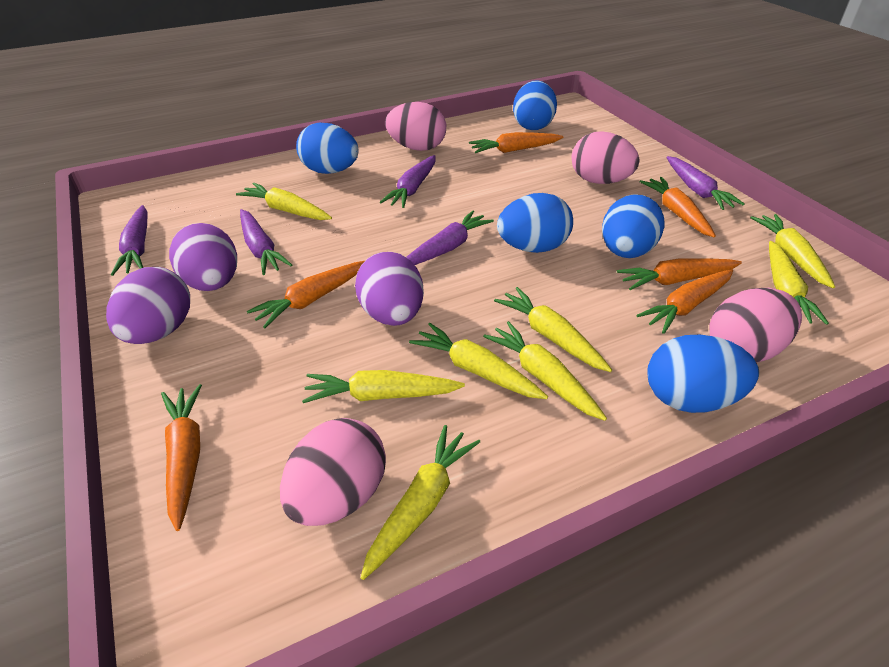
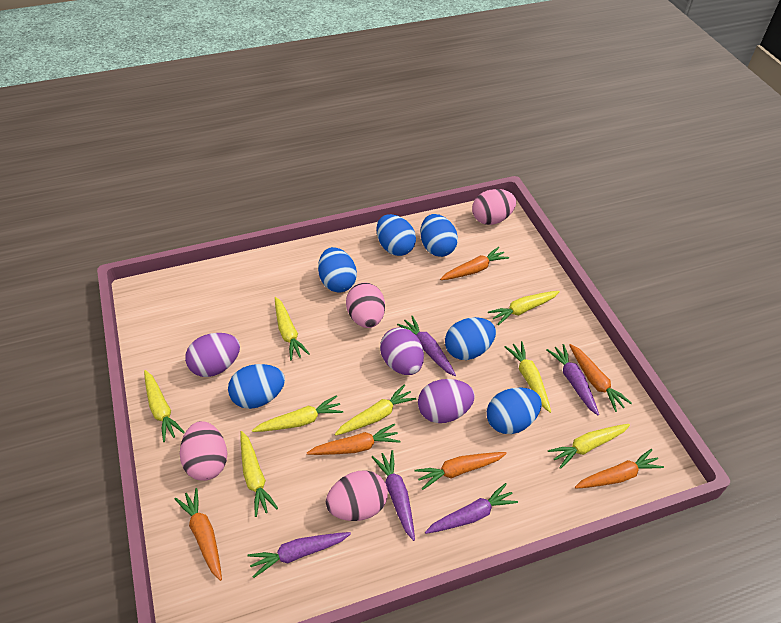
blue egg: 5 -> 6

